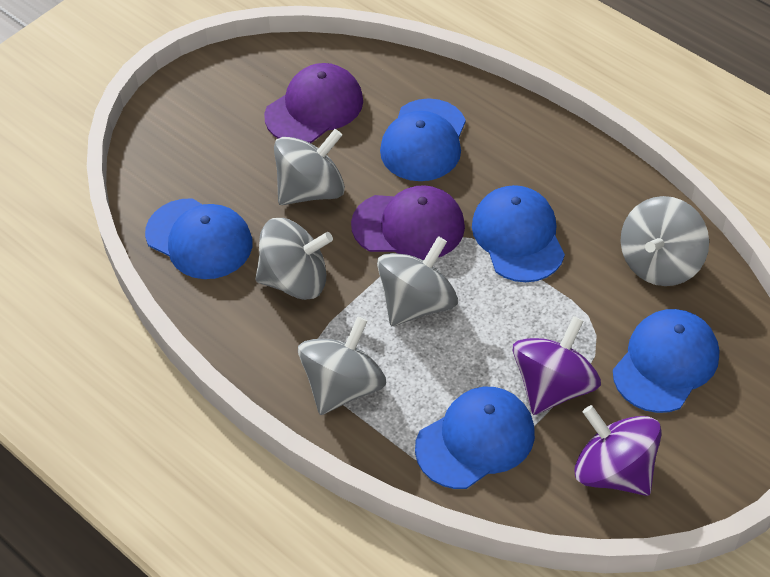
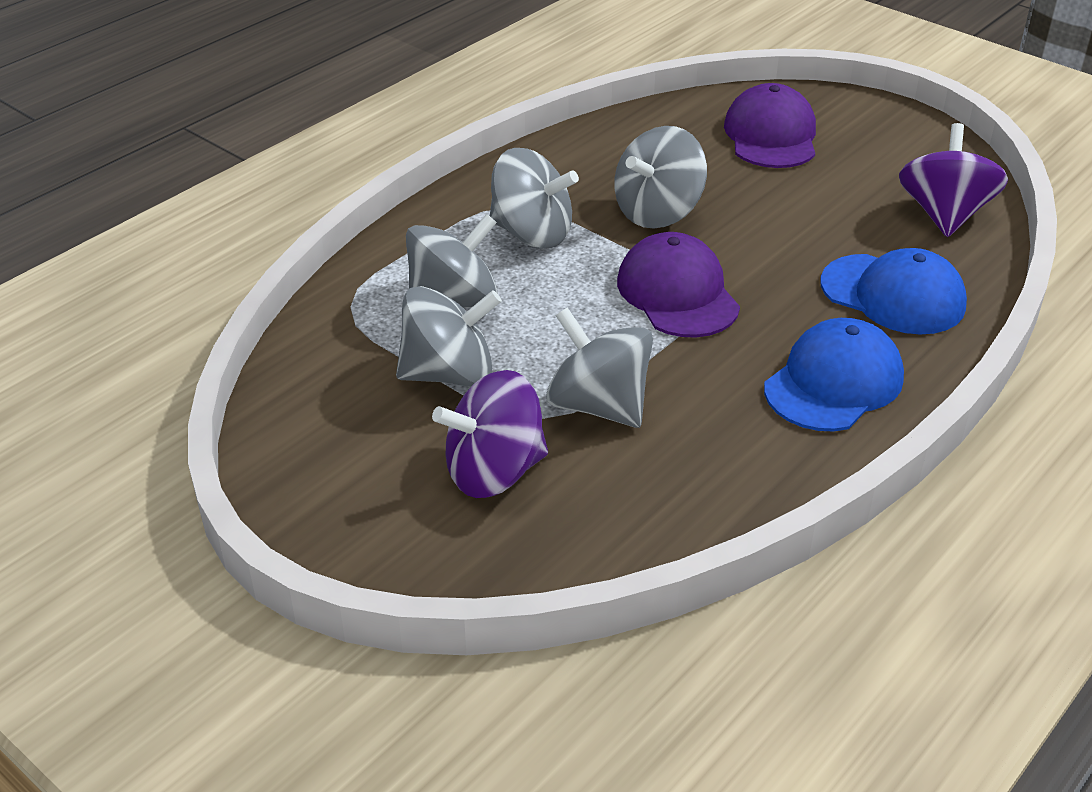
blue cap: 5 -> 2

